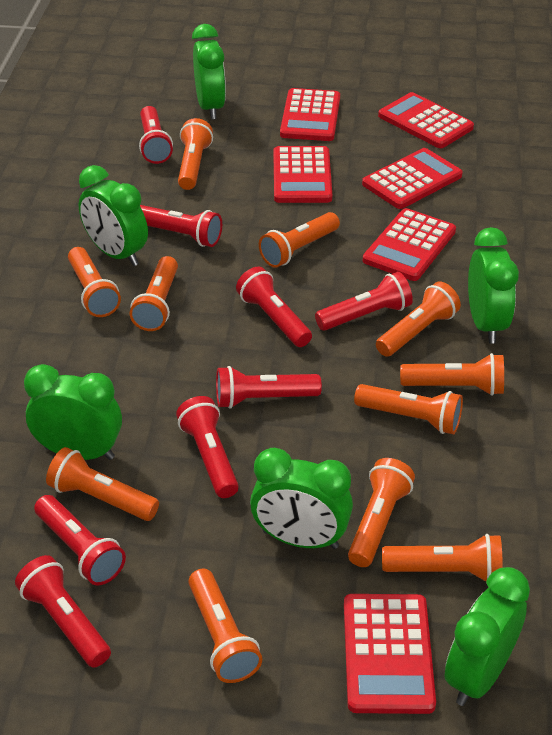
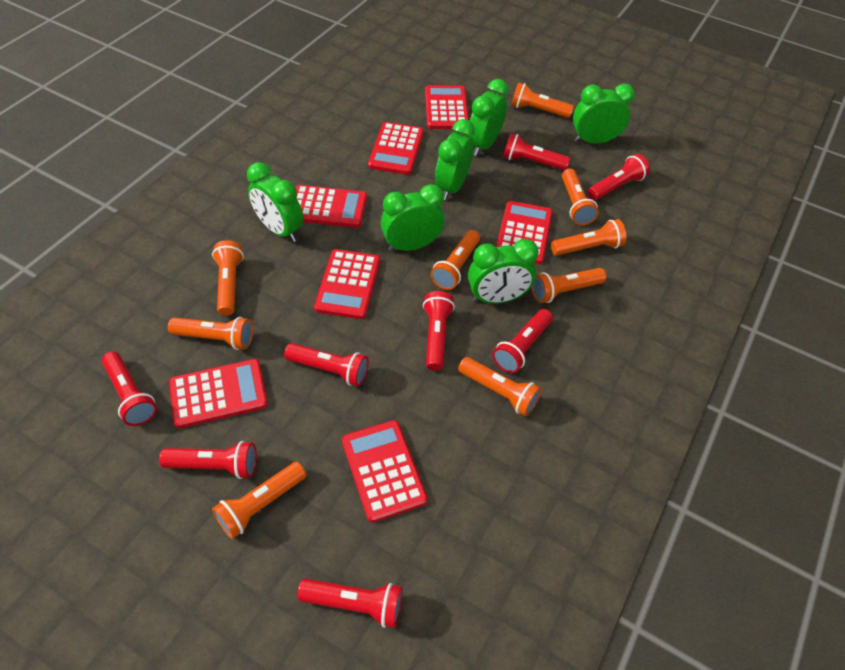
orange flashlight: 11 -> 9
red calculator: 6 -> 7

